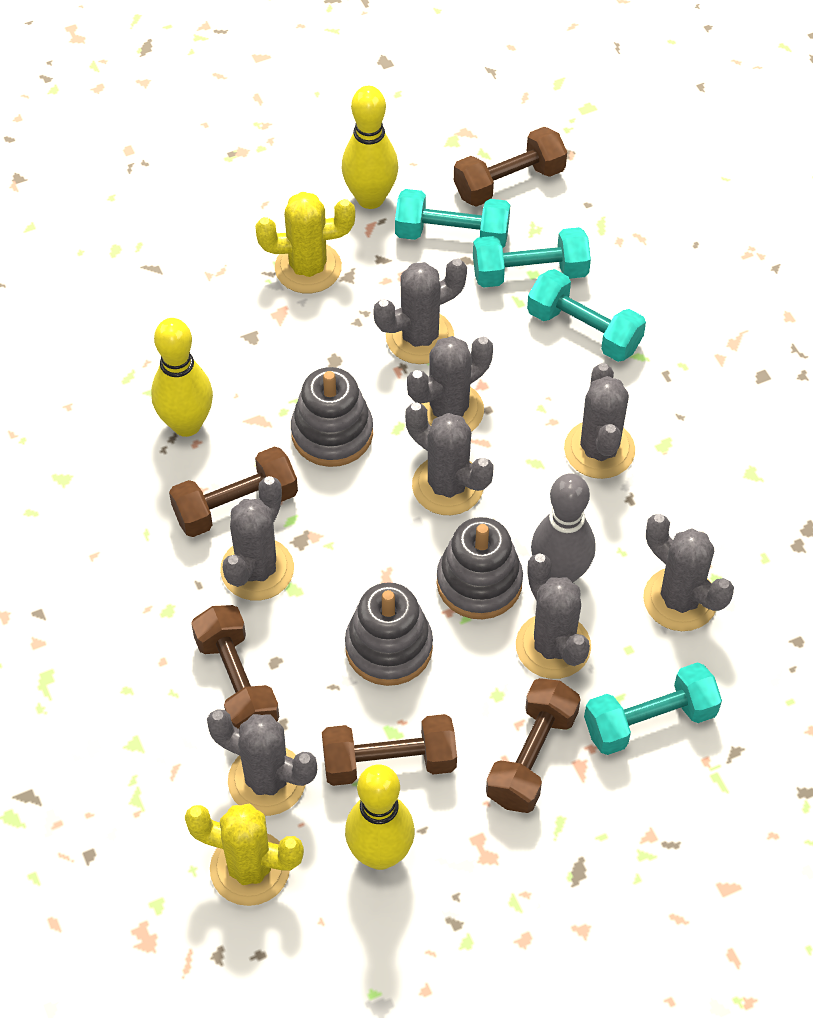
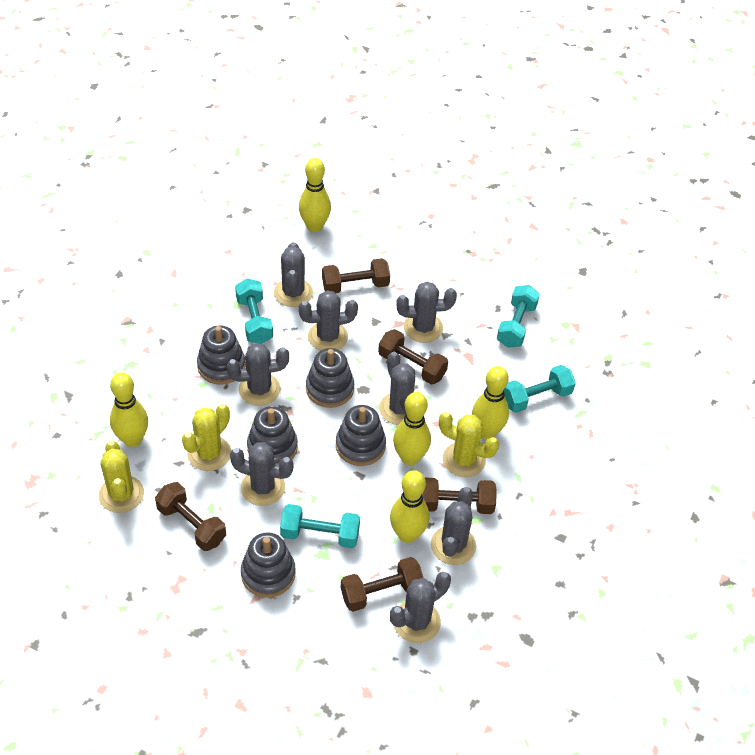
grey bowling pin: 1 -> 0
grey stacking toy: 3 -> 5
yellow bowling pin: 3 -> 5
yellow cactus: 2 -> 3

